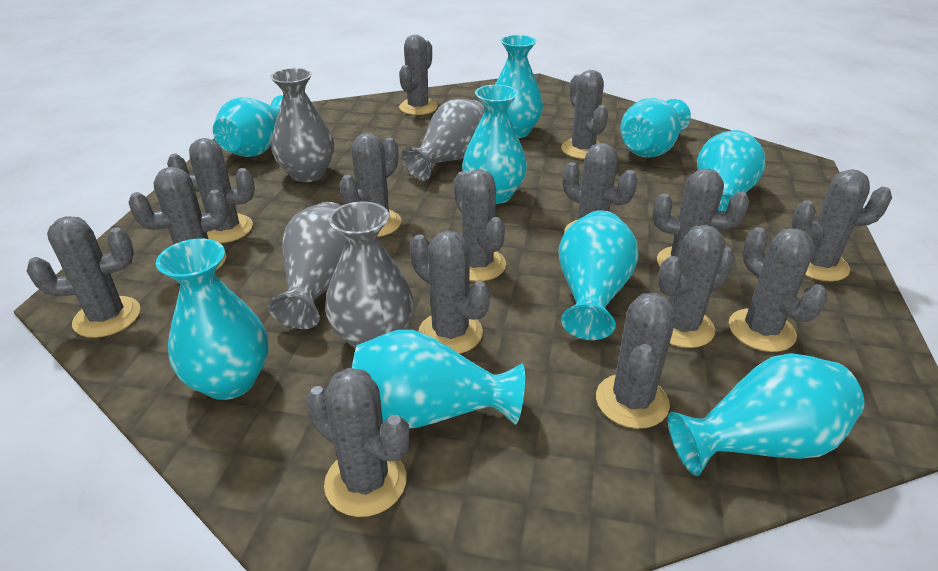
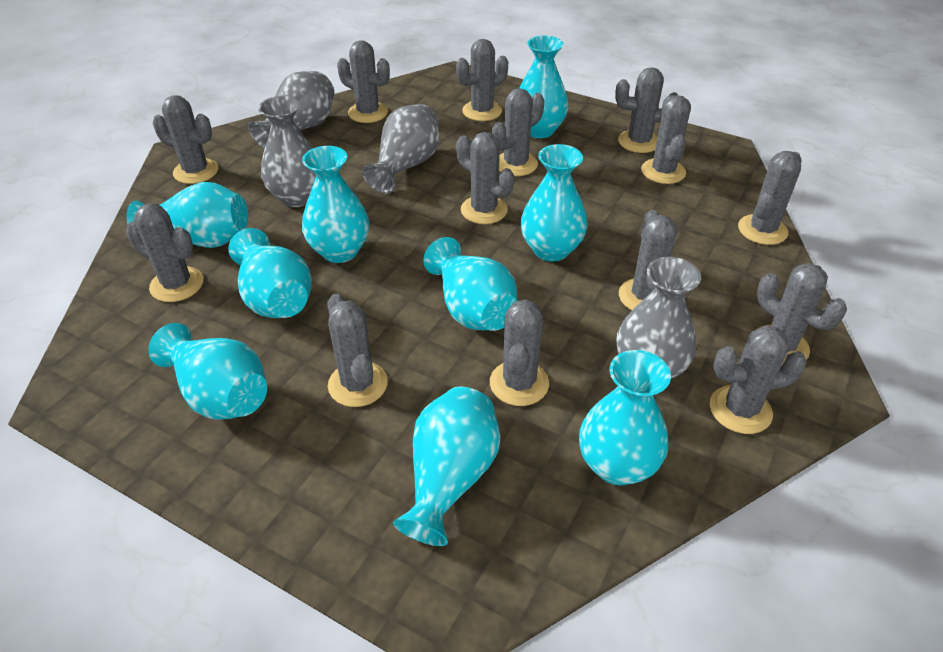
grey cactus: 15 -> 14

